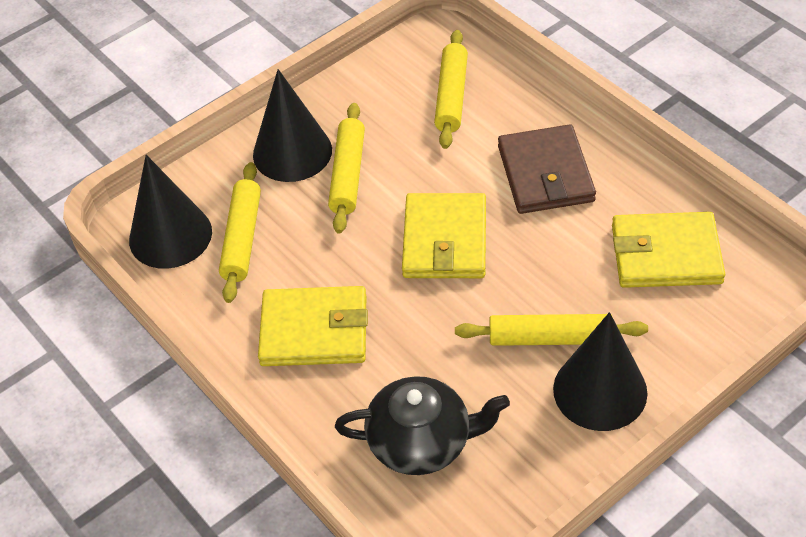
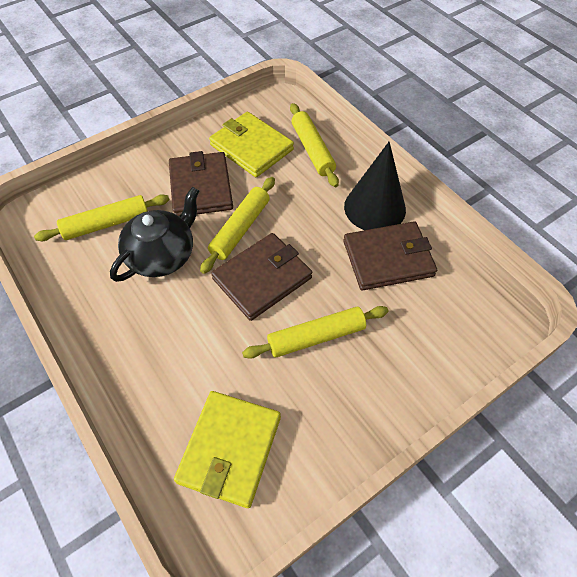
black cone: 3 -> 1
brown wallet: 1 -> 3
yellow wallet: 3 -> 2

